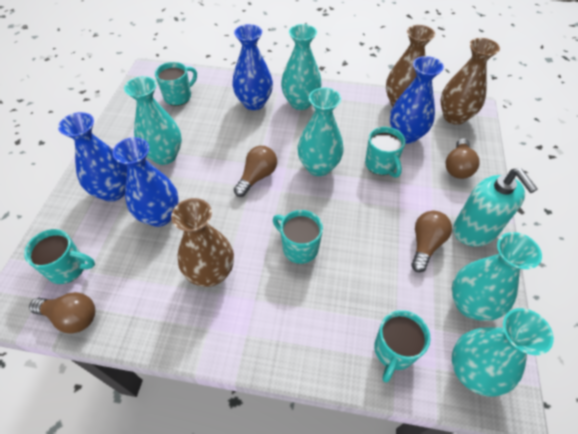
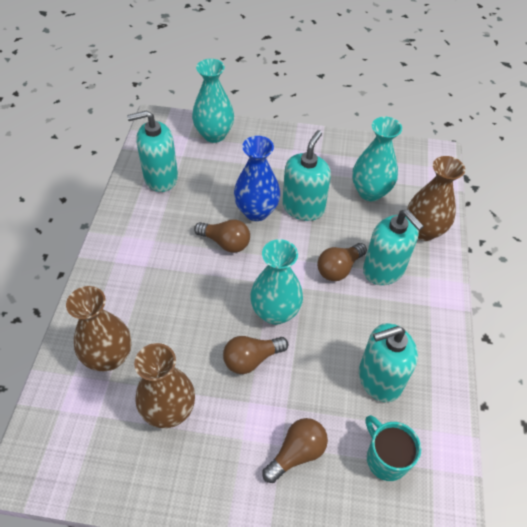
blue vase: 4 -> 1
turquoise mug: 5 -> 1
turquoise soap dispenser: 1 -> 4
turquoise vase: 5 -> 3

